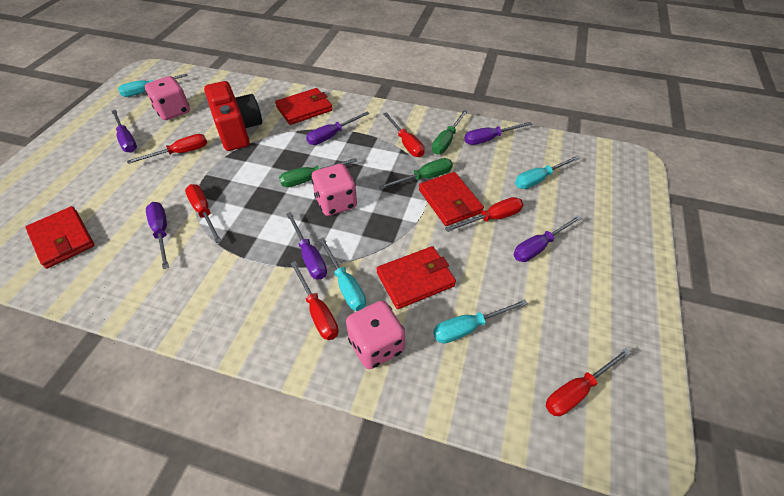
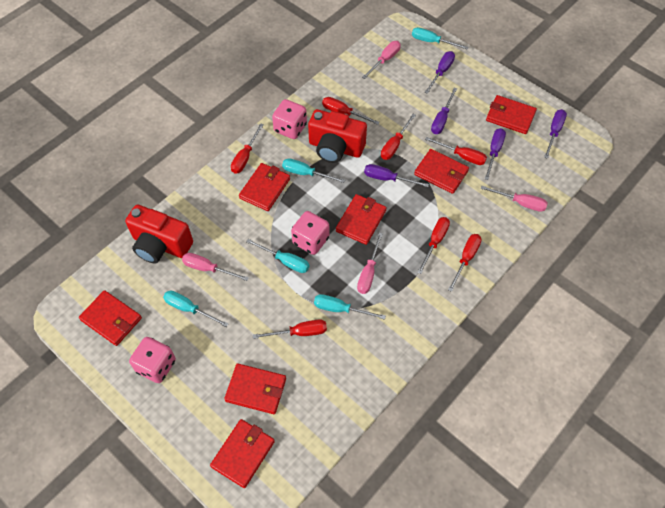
green screwdriver: 3 -> 0
pink screwdriver: 0 -> 4
purple screwdriver: 6 -> 5
red camera: 1 -> 2
red screwdriver: 6 -> 7
red wallet: 4 -> 7
turquoise screwdriver: 4 -> 5

